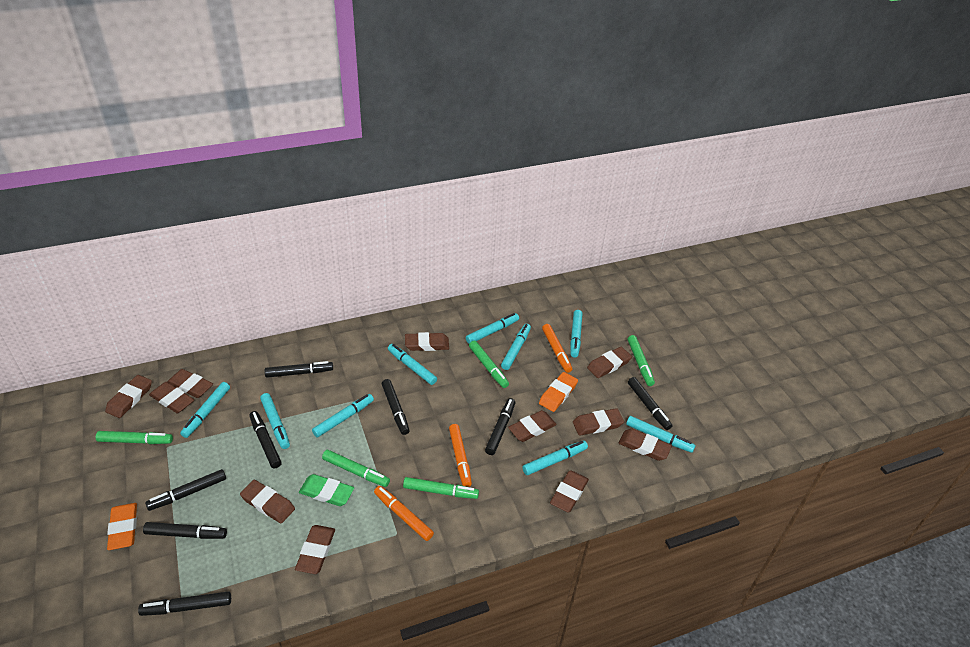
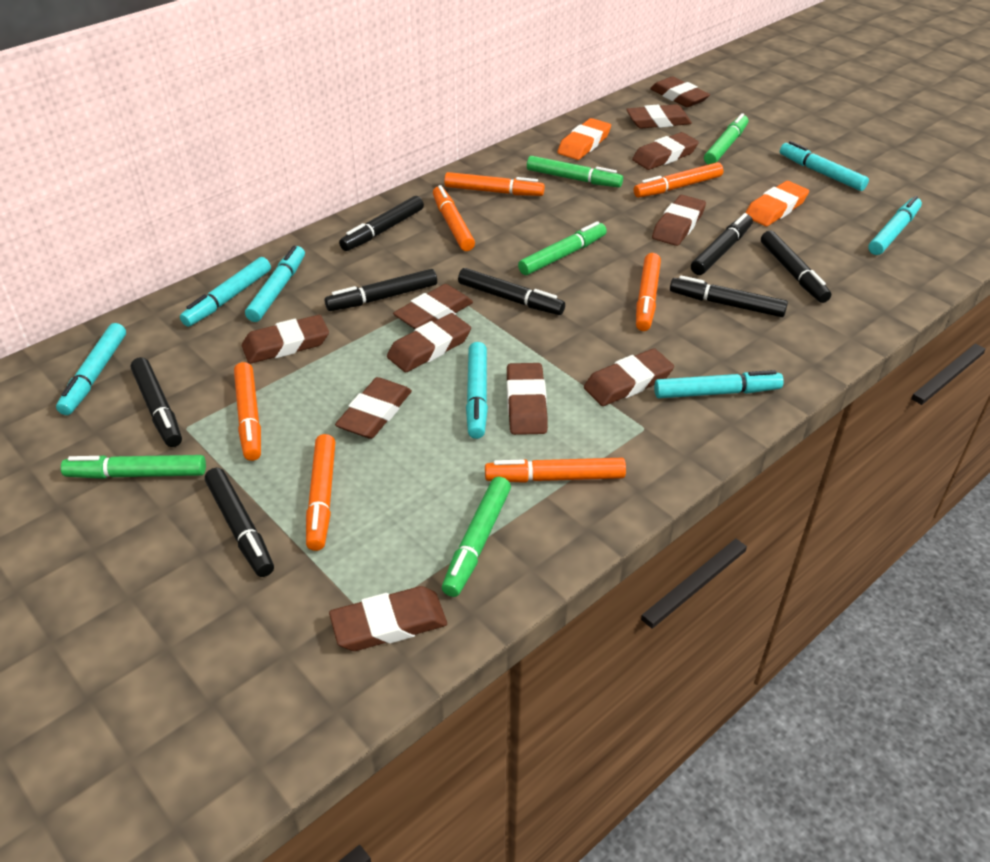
green eraser: 1 -> 0
orange marker: 3 -> 7
turquoise marker: 9 -> 7

